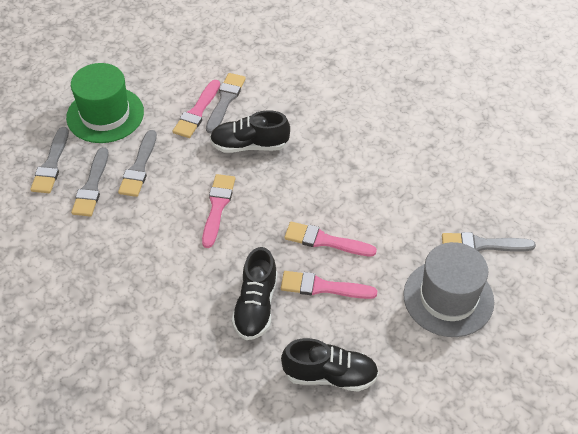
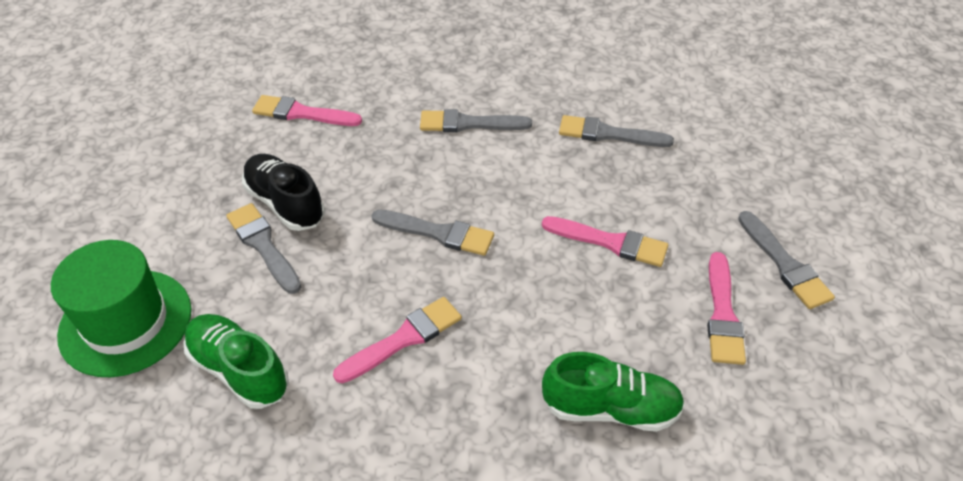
black shoe: 3 -> 1
green shoe: 0 -> 2
grey hat: 1 -> 0

